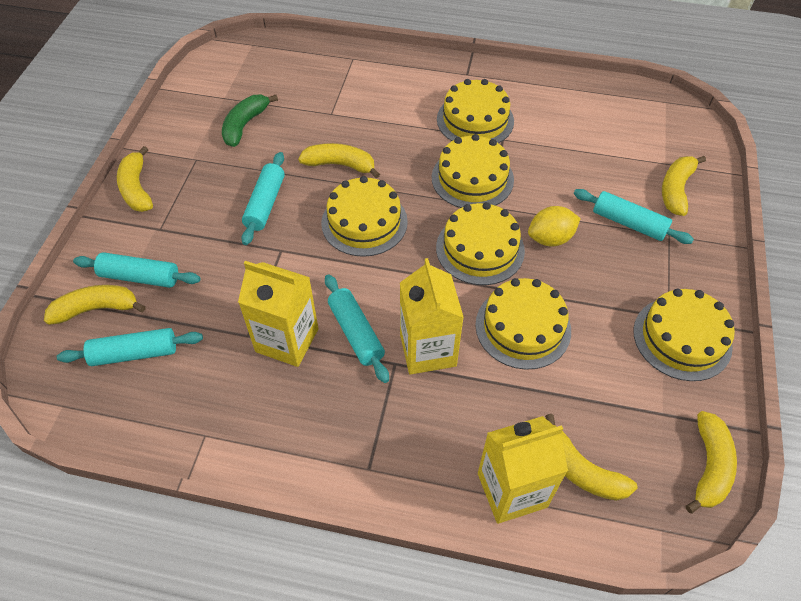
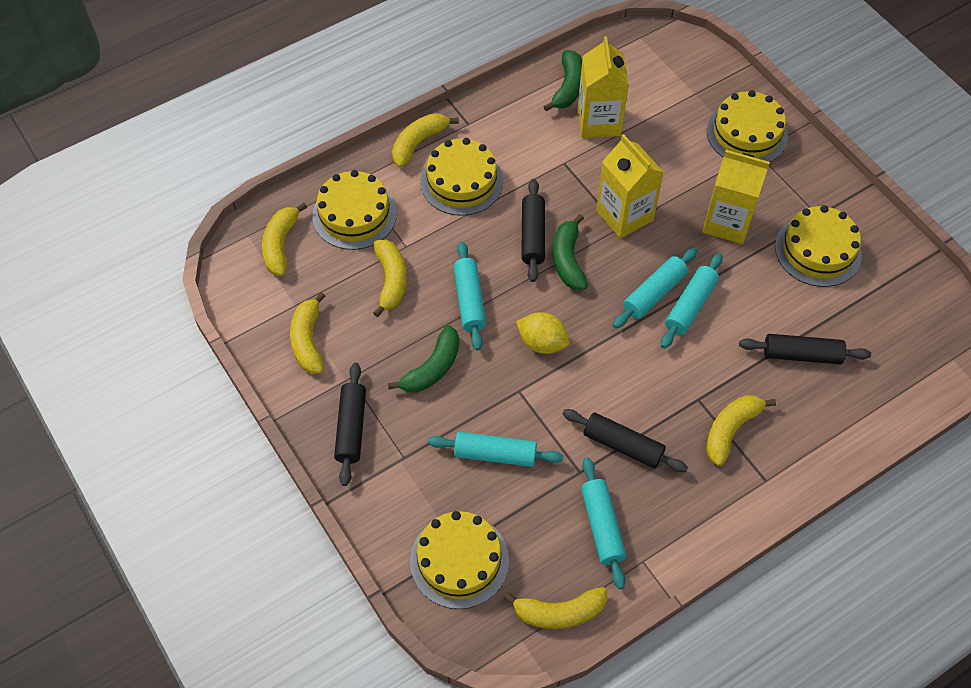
black rolling pin: 0 -> 4
green banana: 1 -> 3
yellow cake: 6 -> 5

